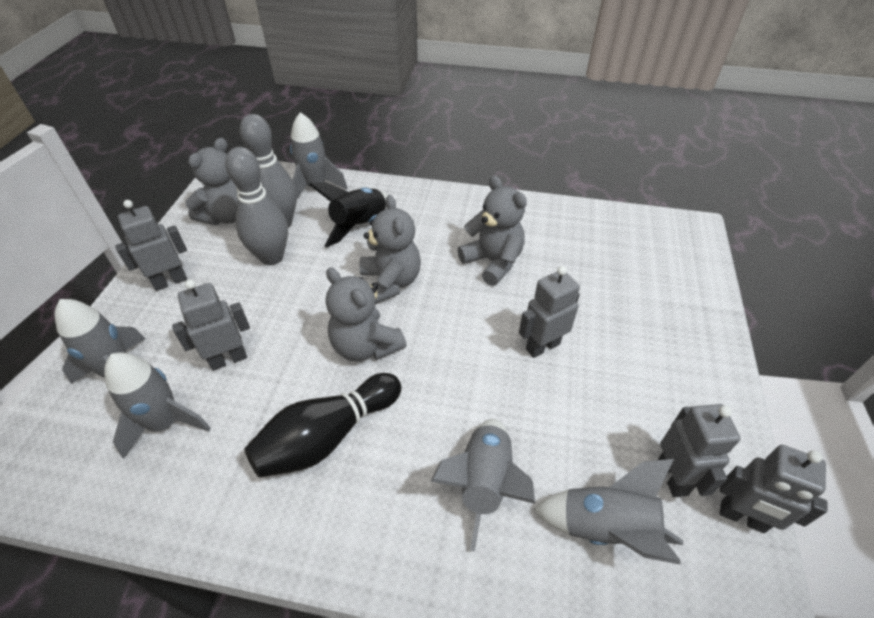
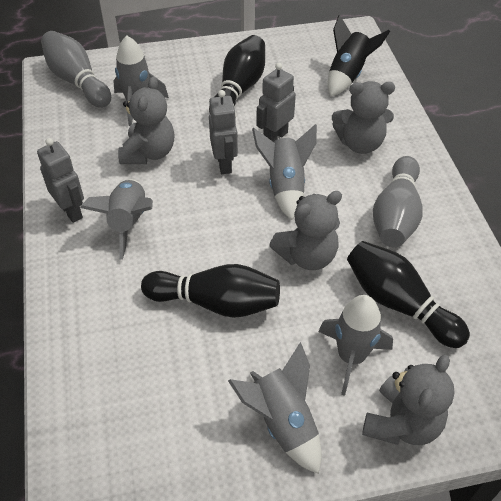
black bowling pin: 1 -> 3
grey robot: 5 -> 3

